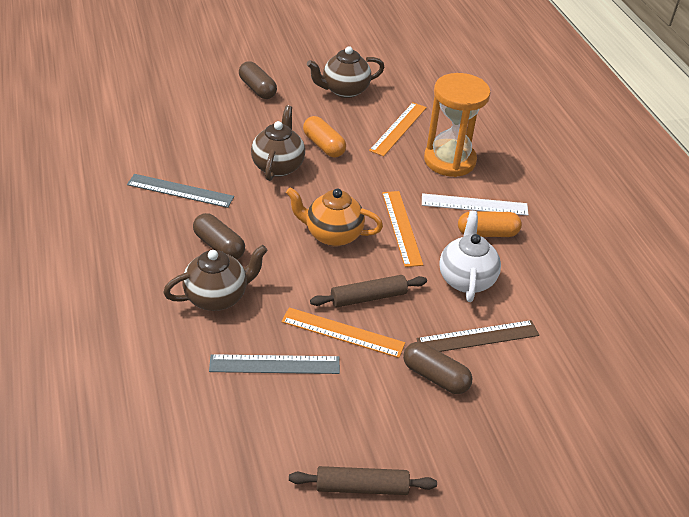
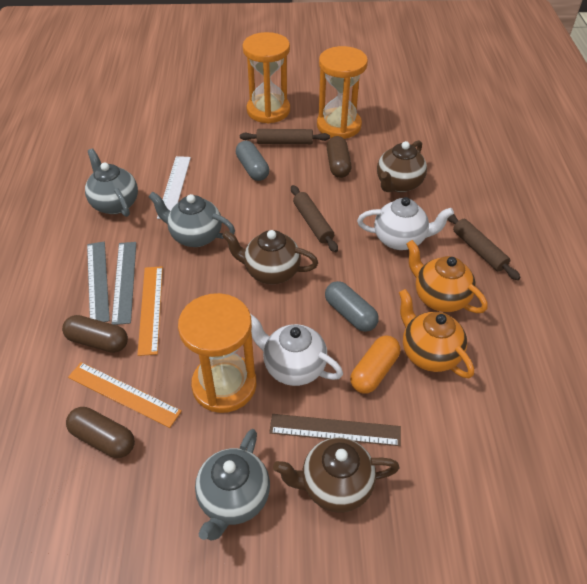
brown rolling pin: 2 -> 3
grey capsule: 0 -> 2
grey teapot: 0 -> 3
orange capsule: 2 -> 1
orange hourglass: 1 -> 3
orange ruler: 3 -> 2
orange teapot: 1 -> 2
white teapot: 1 -> 2

